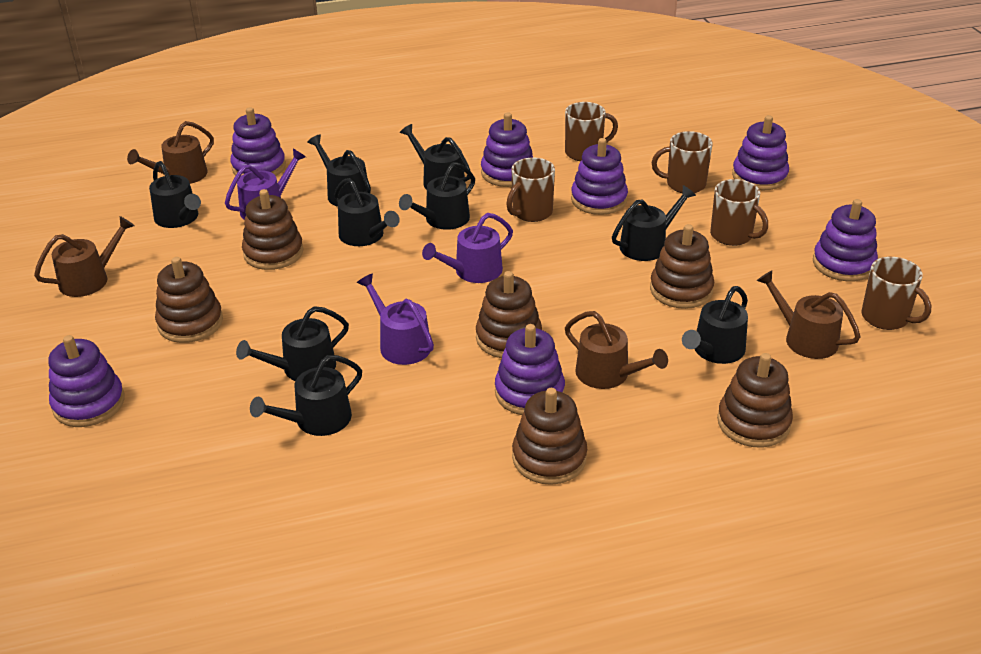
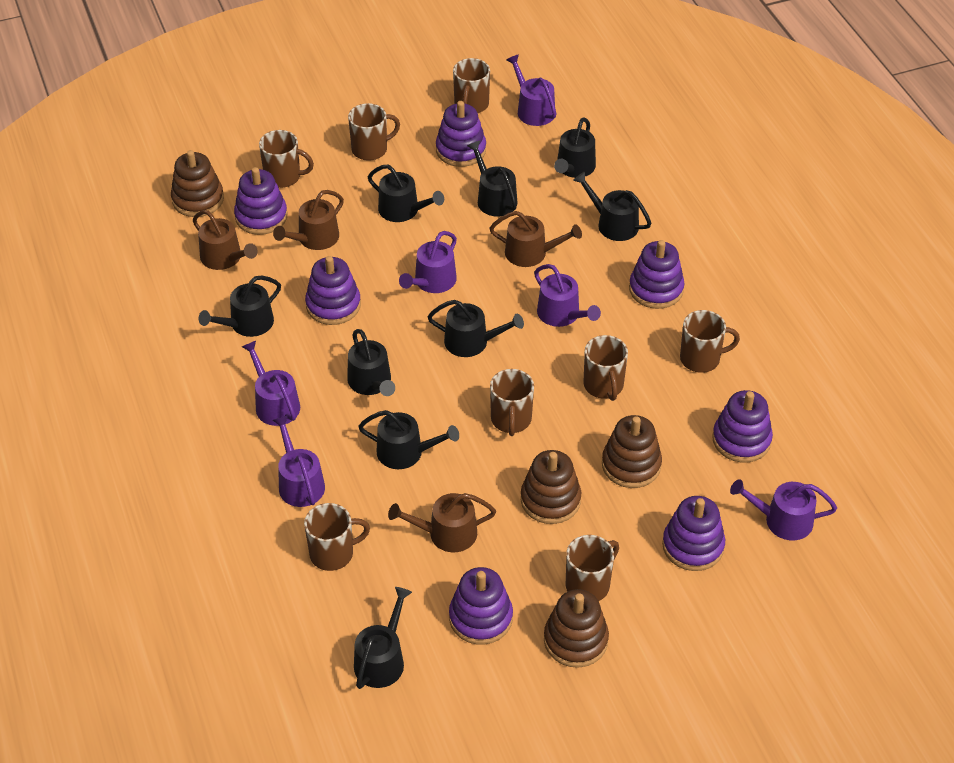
brown mug: 5 -> 8
brown stacking toy: 6 -> 4
purple watering can: 3 -> 6

